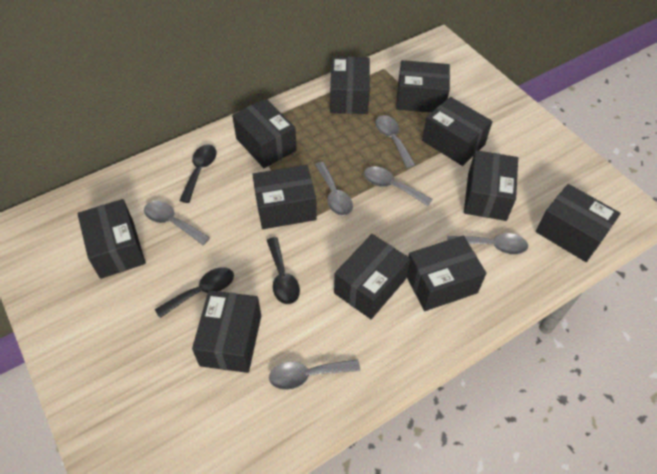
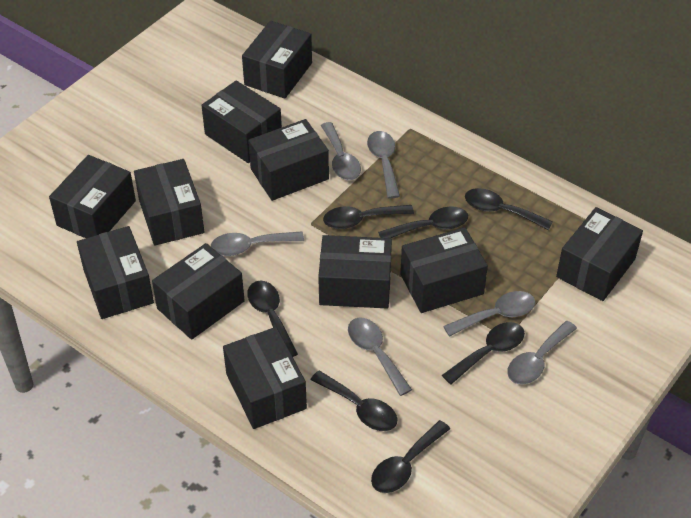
black spoon: 3 -> 7

